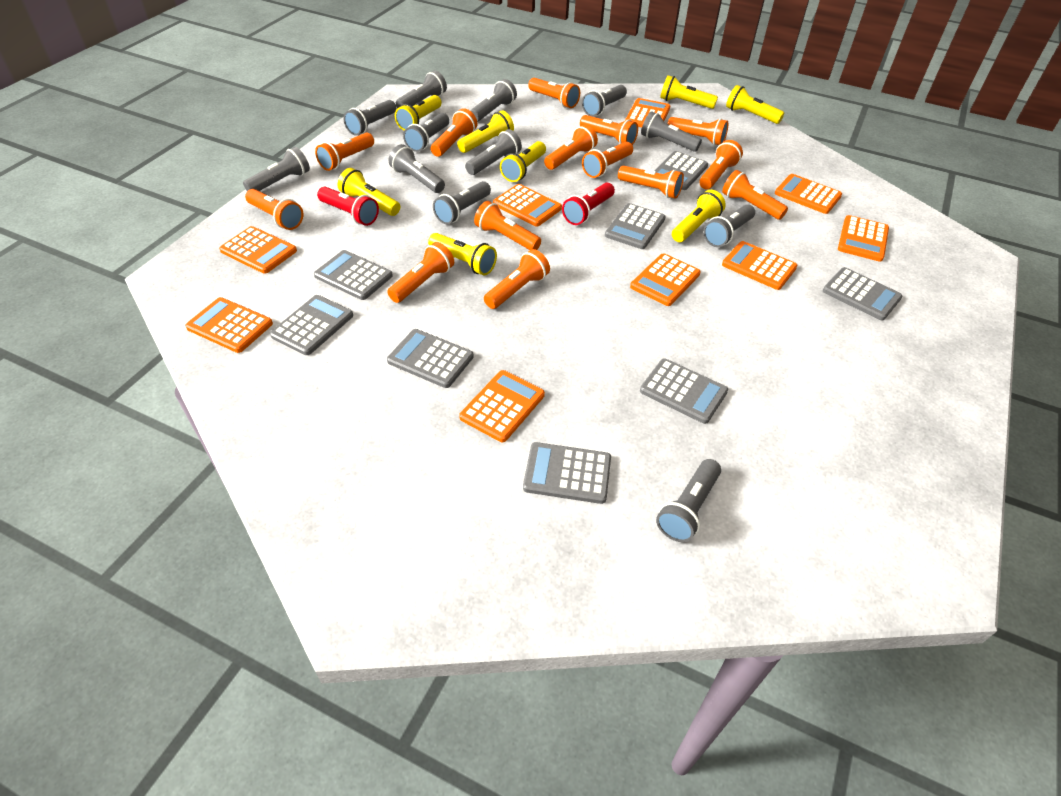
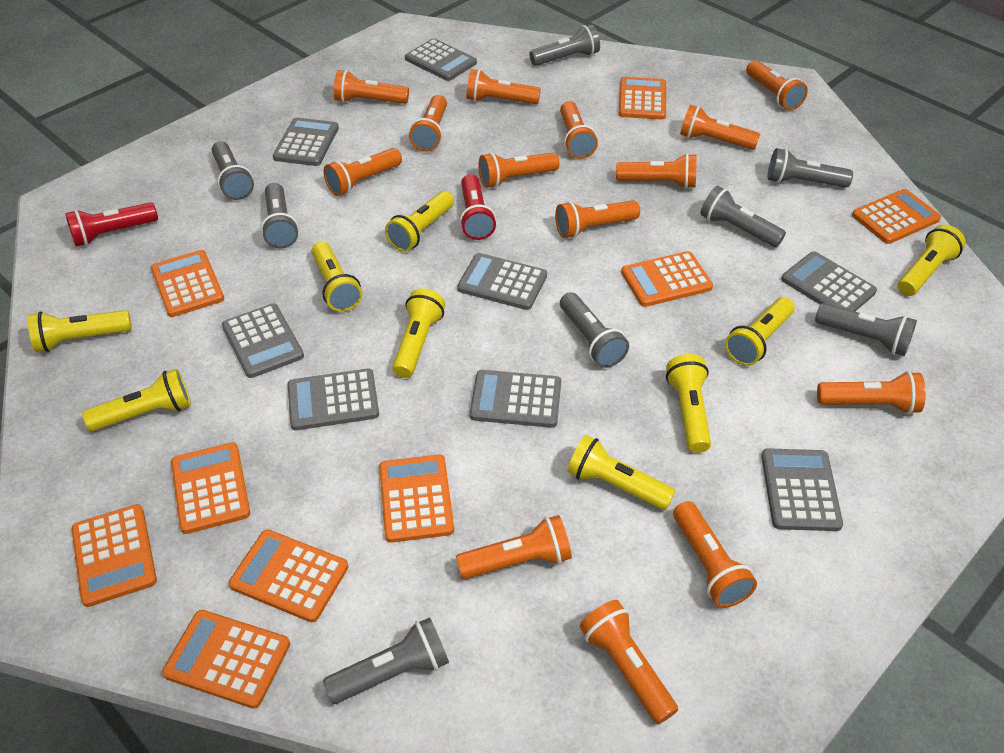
grey flashlight: 12 -> 8
yellow flashlight: 8 -> 9

